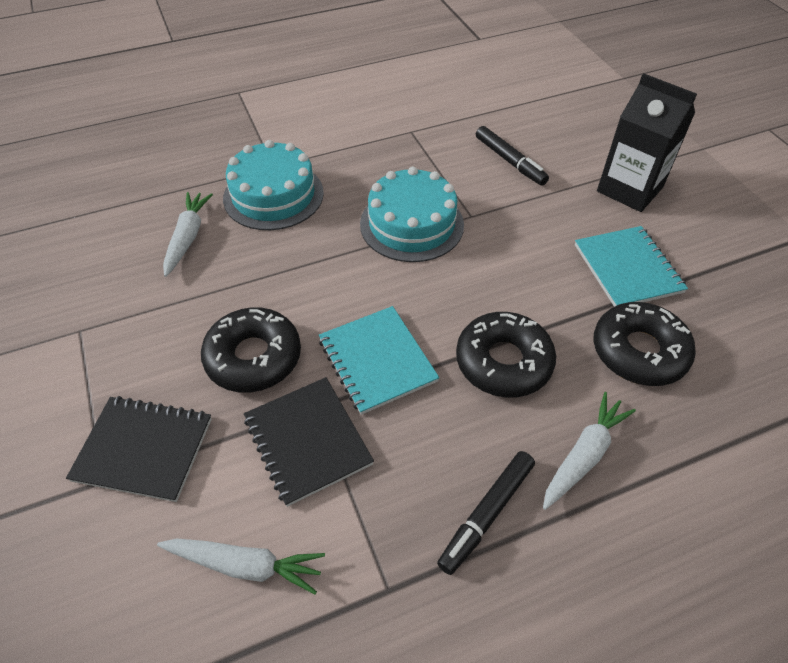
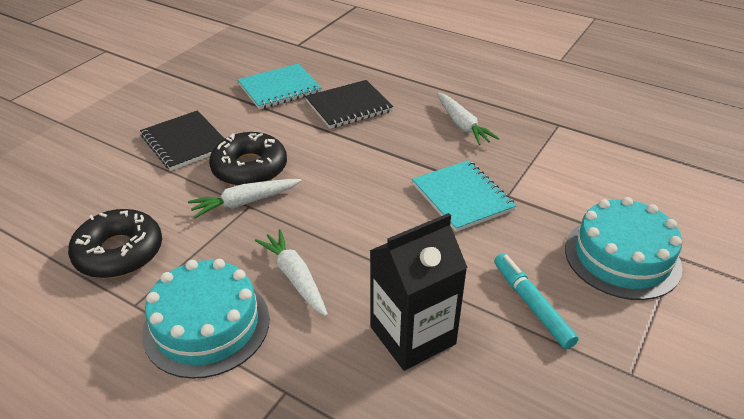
black donut: 3 -> 2
black marker: 2 -> 0
turquoise marker: 0 -> 1

